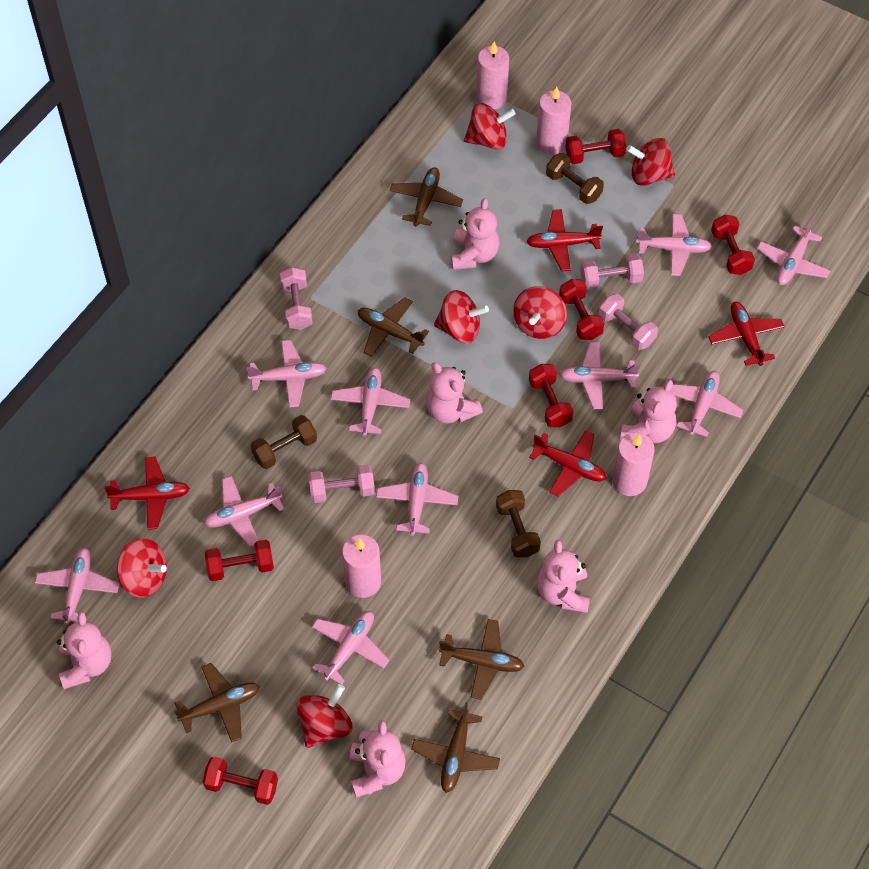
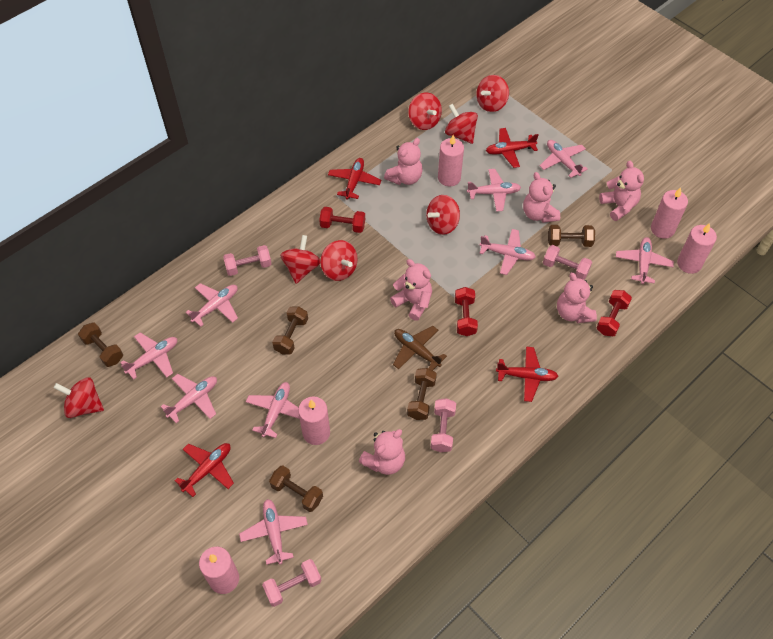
brown dumbbell: 3 -> 5
brown plane: 5 -> 1
pink candle: 4 -> 5
pink plane: 10 -> 9
red dumbbell: 6 -> 3
red spinning top: 6 -> 7

